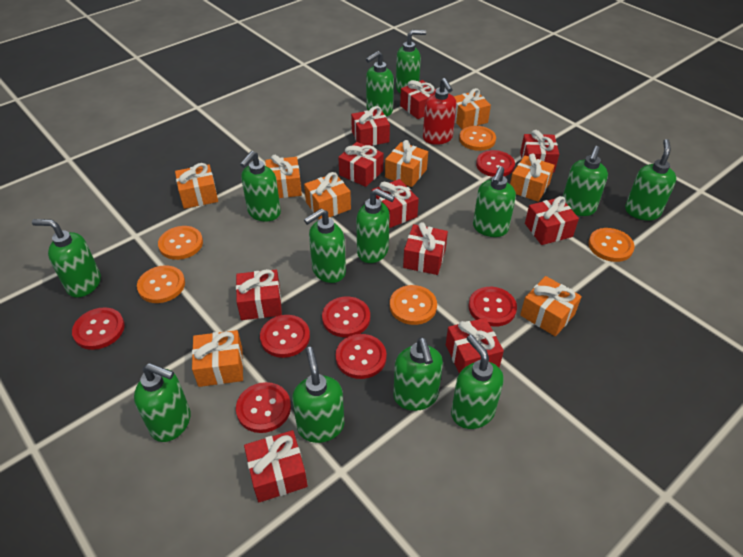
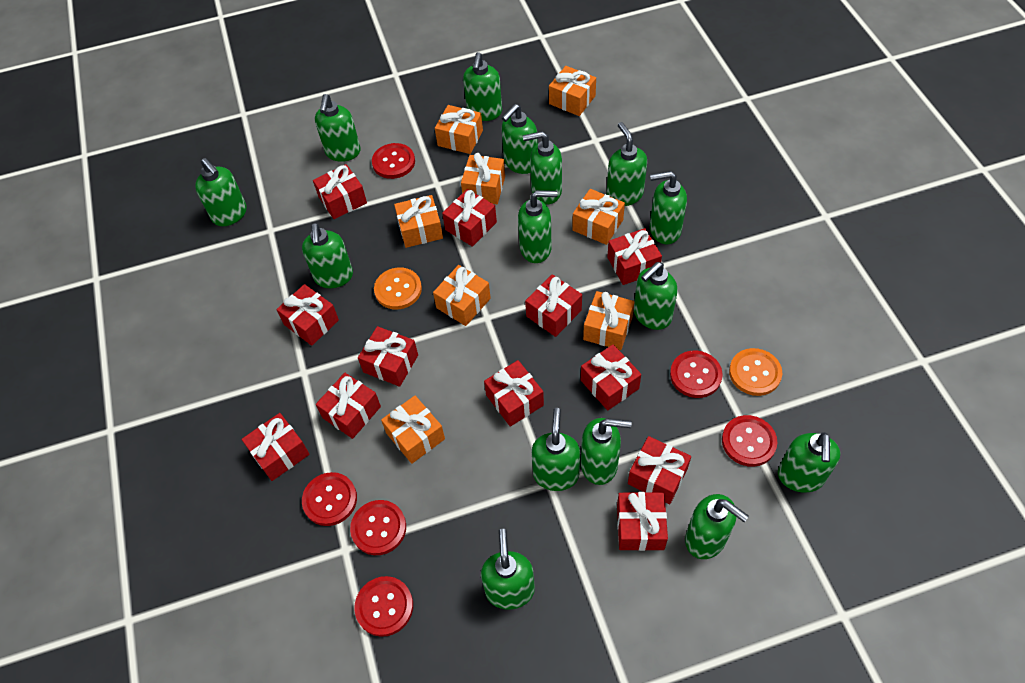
green soap dispenser: 13 -> 15
orange button: 5 -> 2
red button: 7 -> 6
red gift: 10 -> 12
red soap dispenser: 1 -> 0

